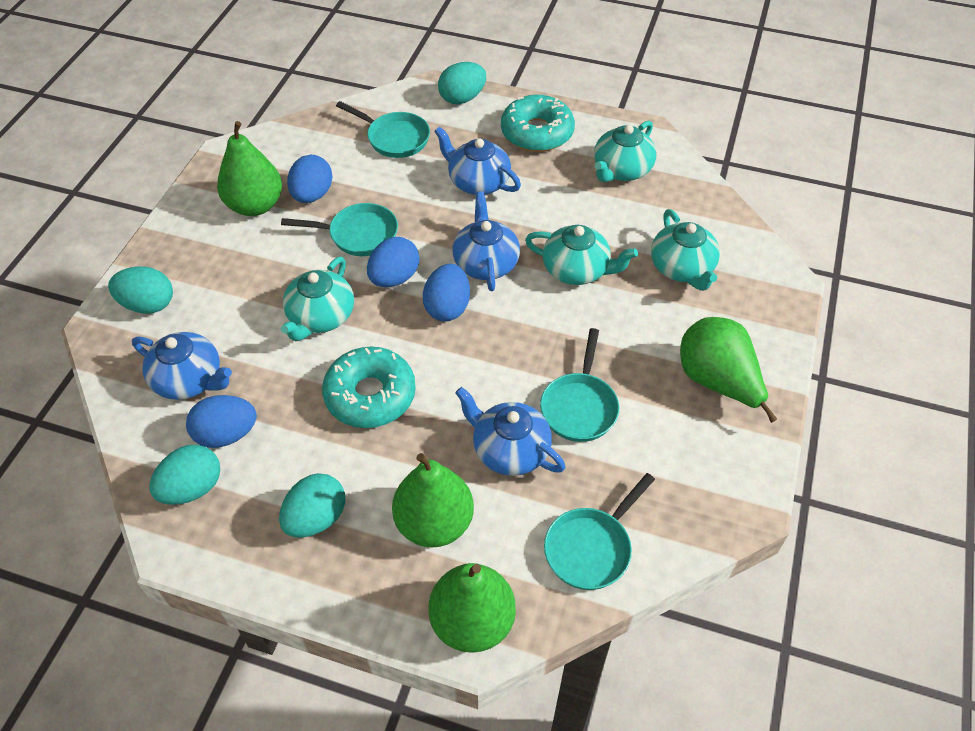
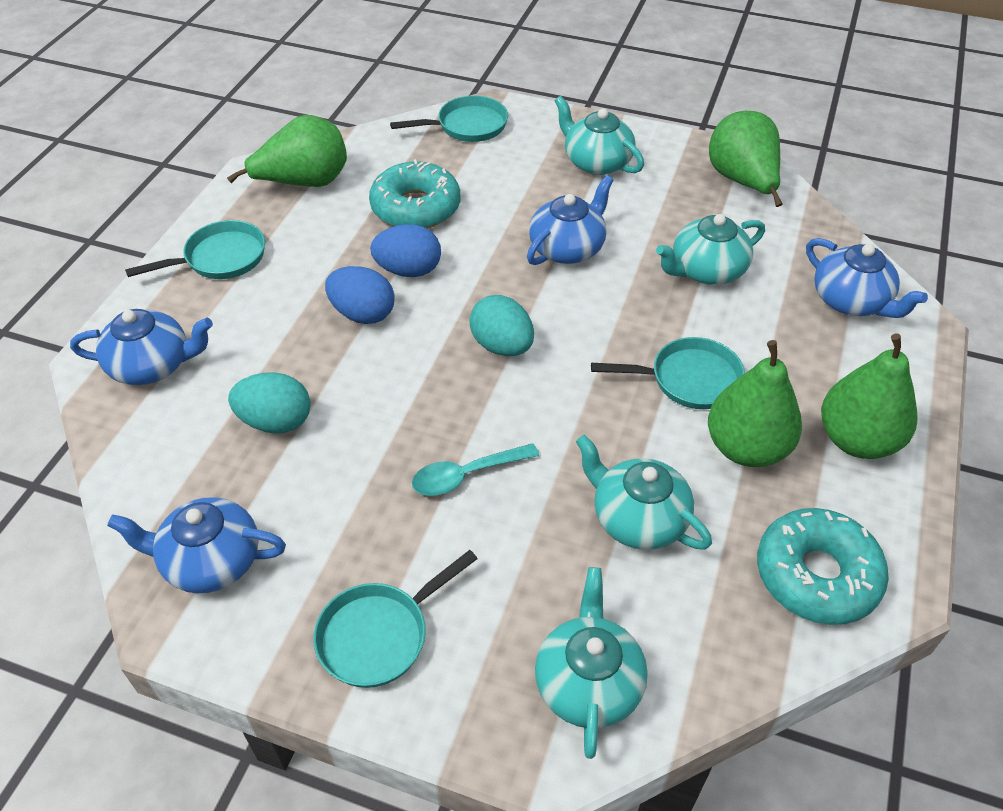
blue egg: 4 -> 2
turquoise egg: 4 -> 2
turquoise spoon: 0 -> 1

